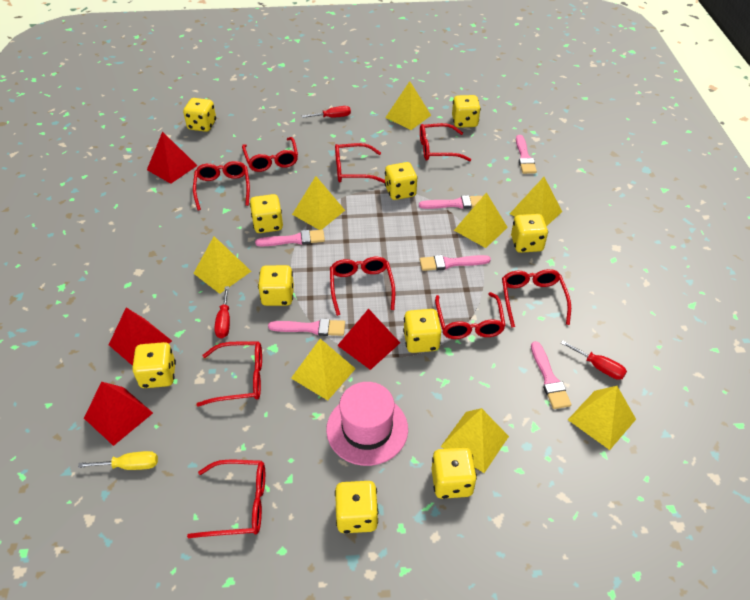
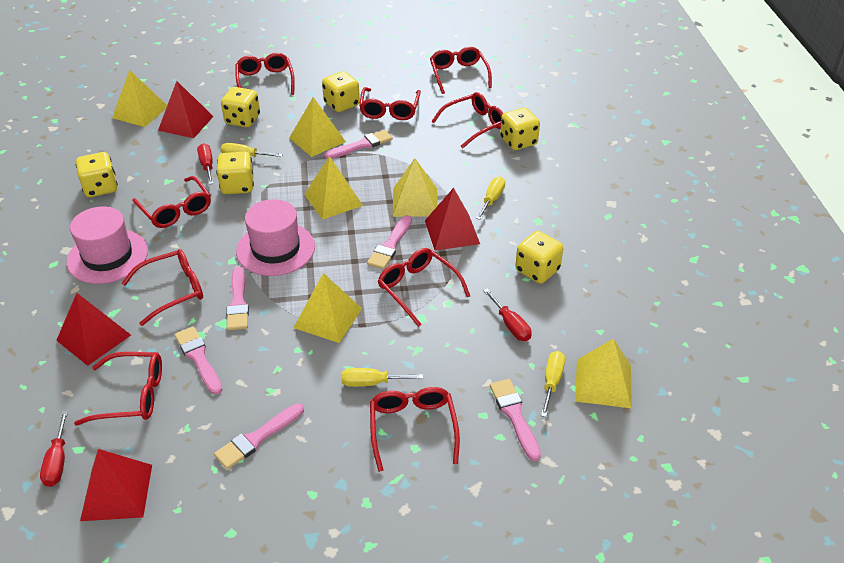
pink hat: 1 -> 2
yellow dice: 10 -> 6
yellow pyramid: 8 -> 6
yellow screwdriver: 1 -> 4

